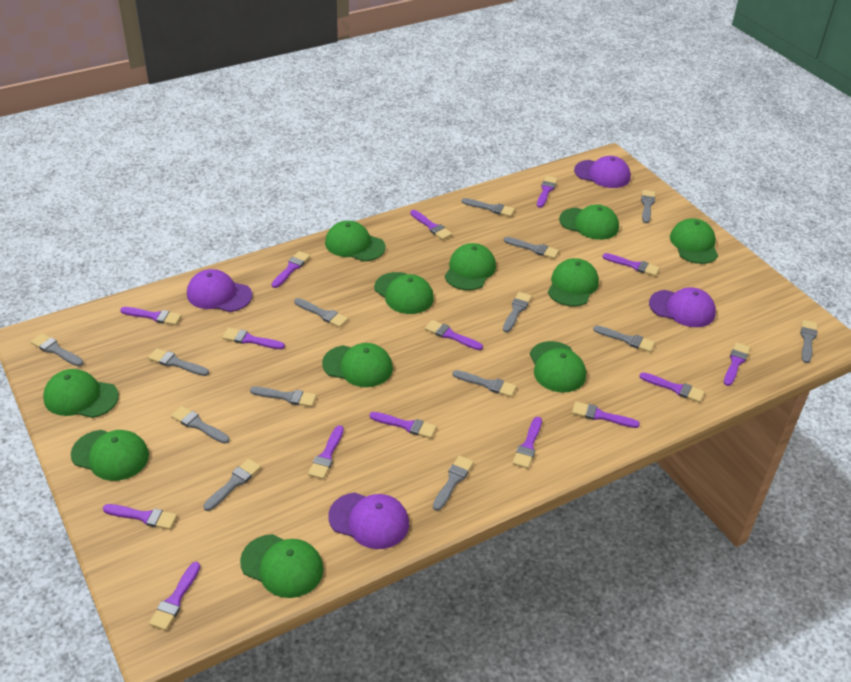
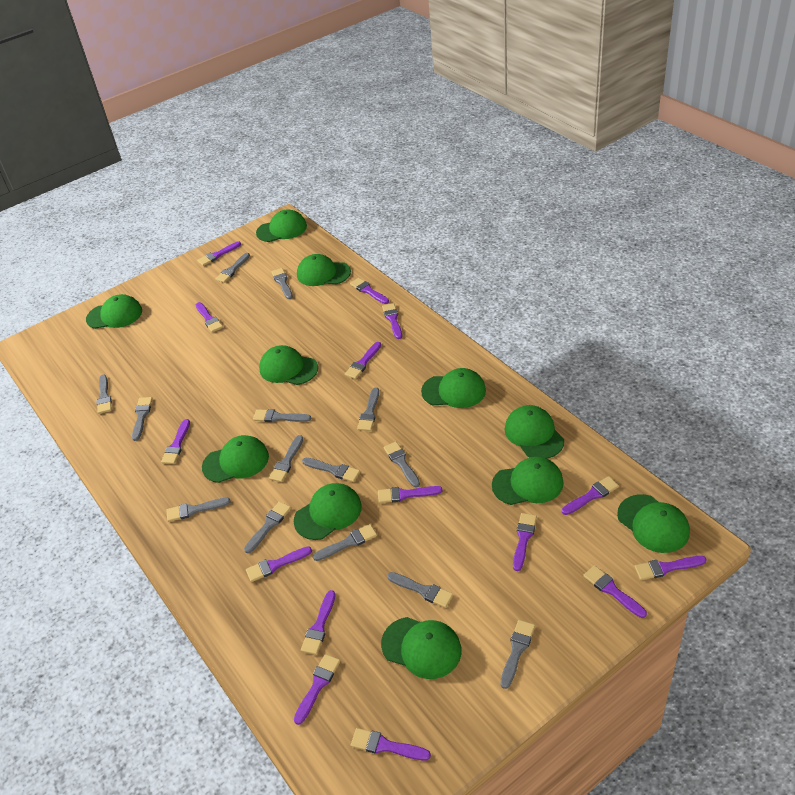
purple cap: 4 -> 0

